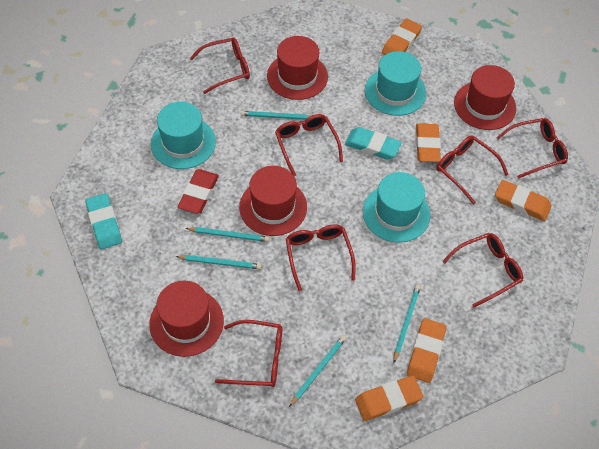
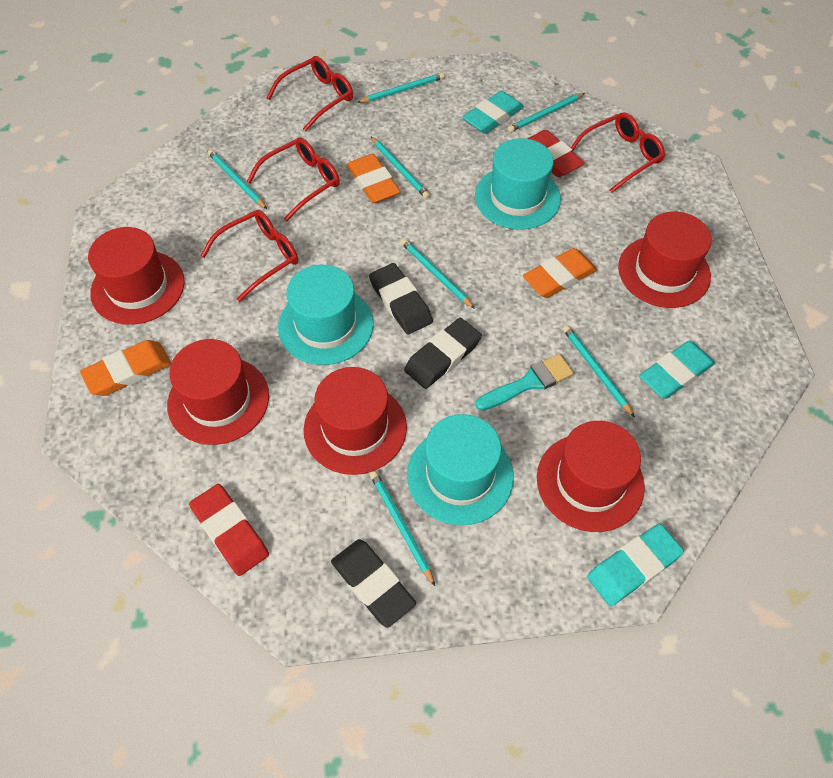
black eraser: 0 -> 3
orange eraser: 5 -> 3
red eraser: 1 -> 2
red glasses: 7 -> 4
red hat: 4 -> 5
turquoise brush: 0 -> 1
turquoise eraser: 2 -> 3
turquoise pencil: 5 -> 7

